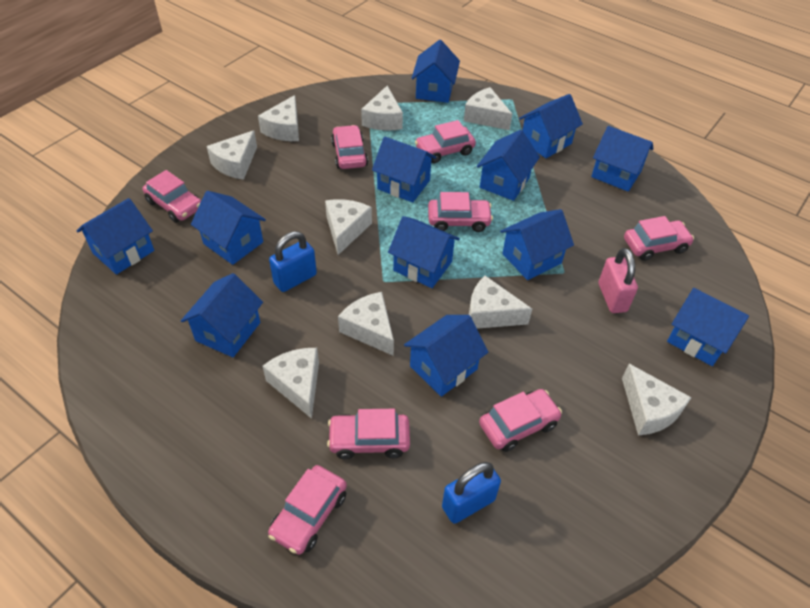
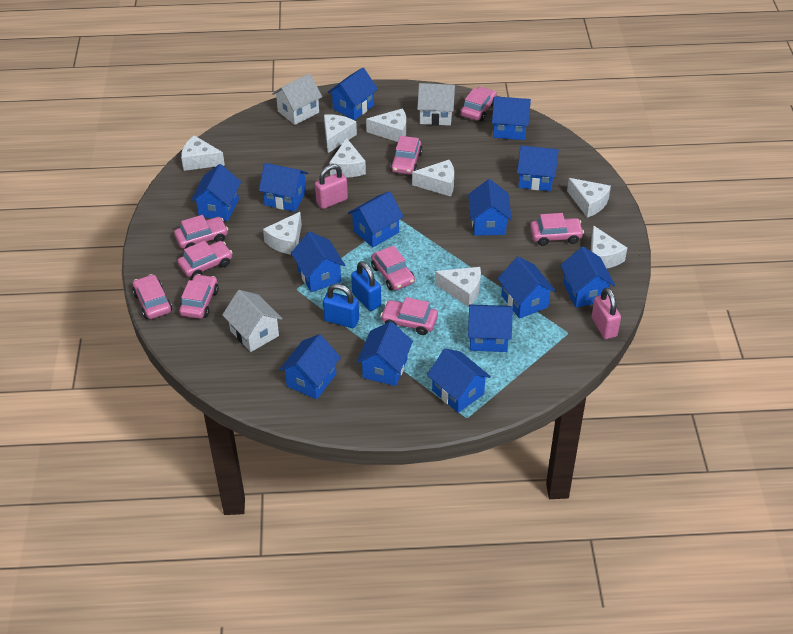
blue house: 12 -> 14
pink car: 8 -> 9
pink padlock: 1 -> 2
white house: 0 -> 3

